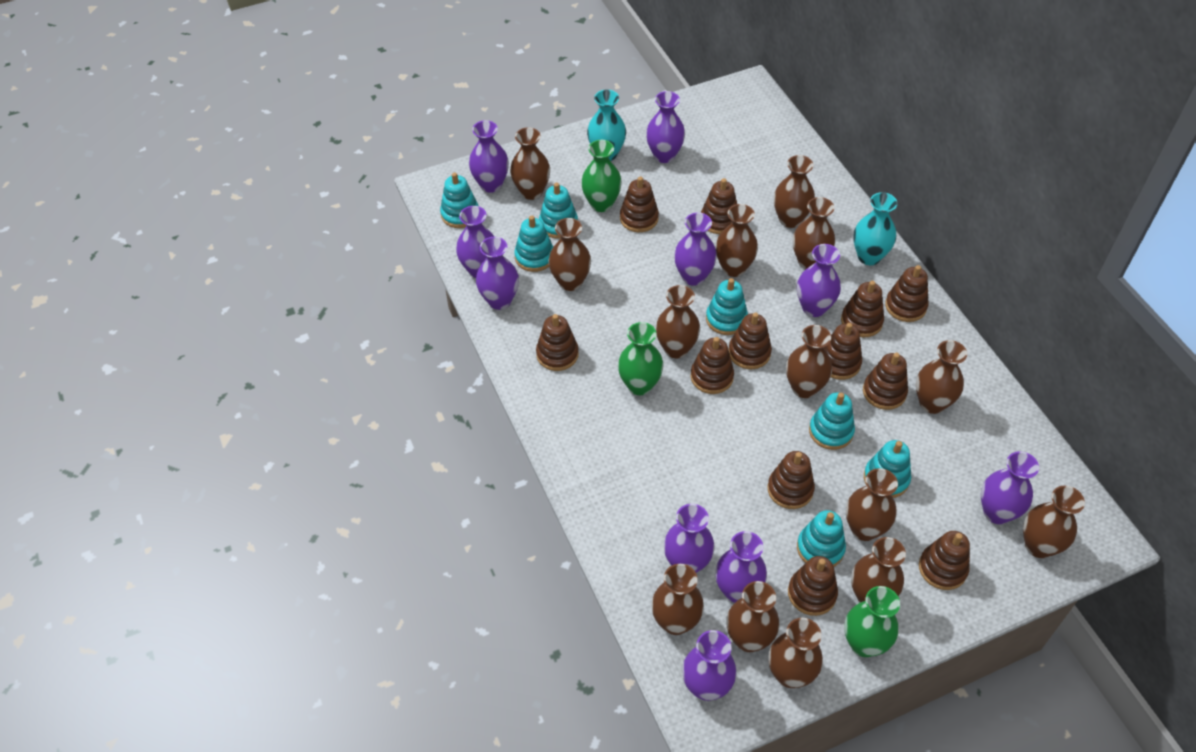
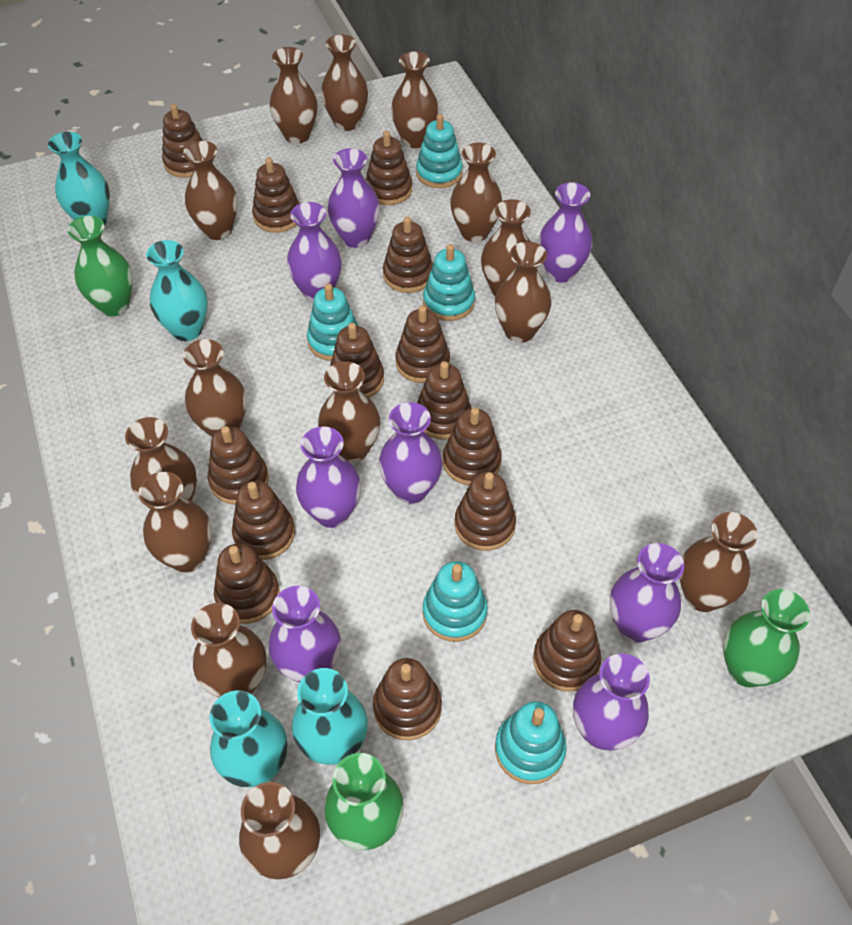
brown stacking toy: 12 -> 14
purple vase: 10 -> 8
turquoise stacking toy: 7 -> 5
turquoise vase: 2 -> 4

